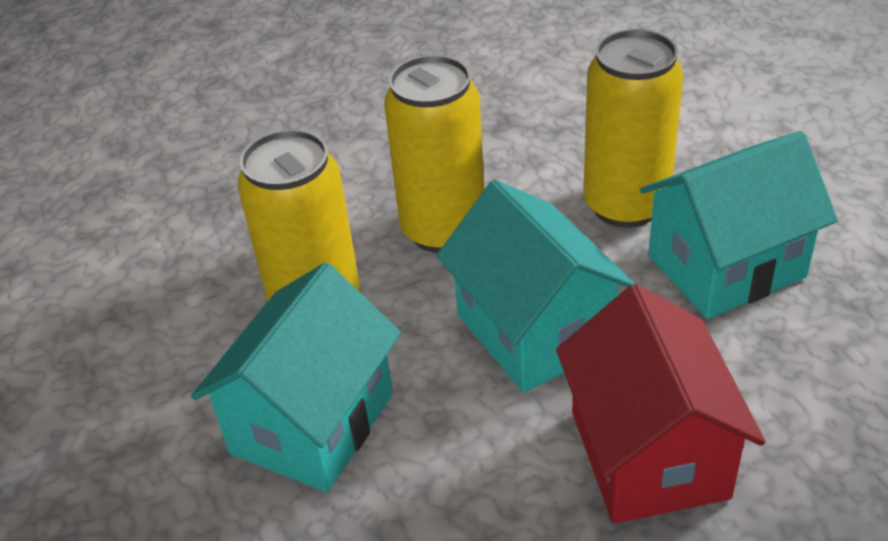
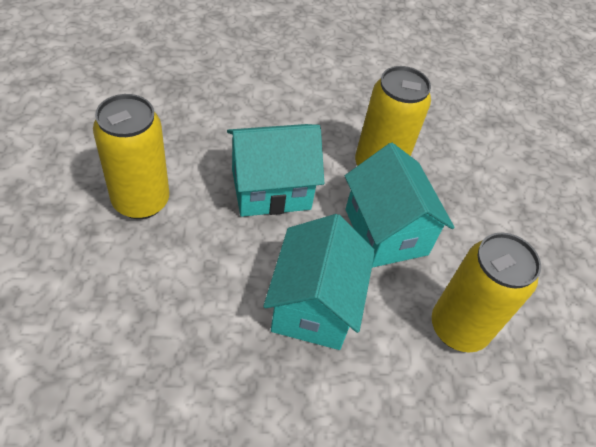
red house: 1 -> 0

